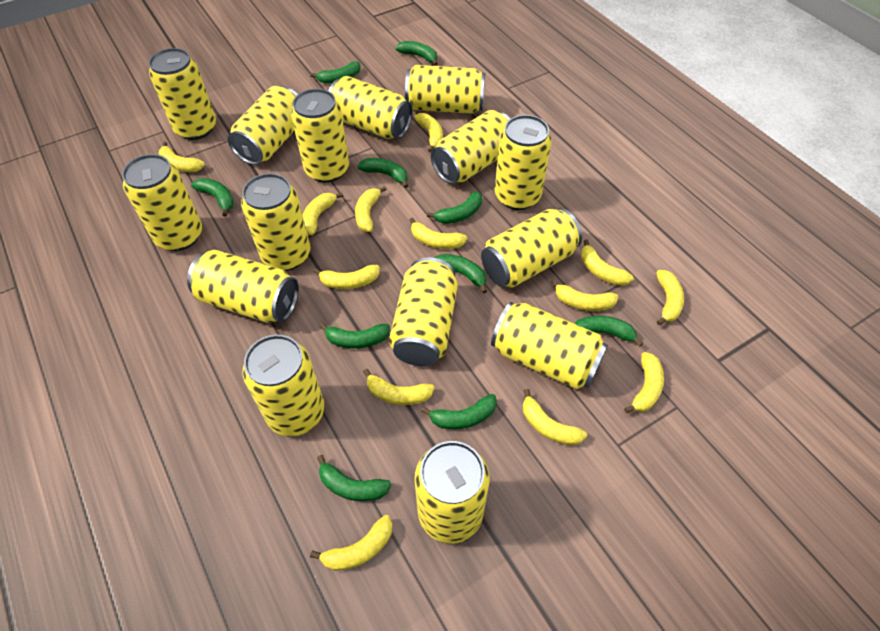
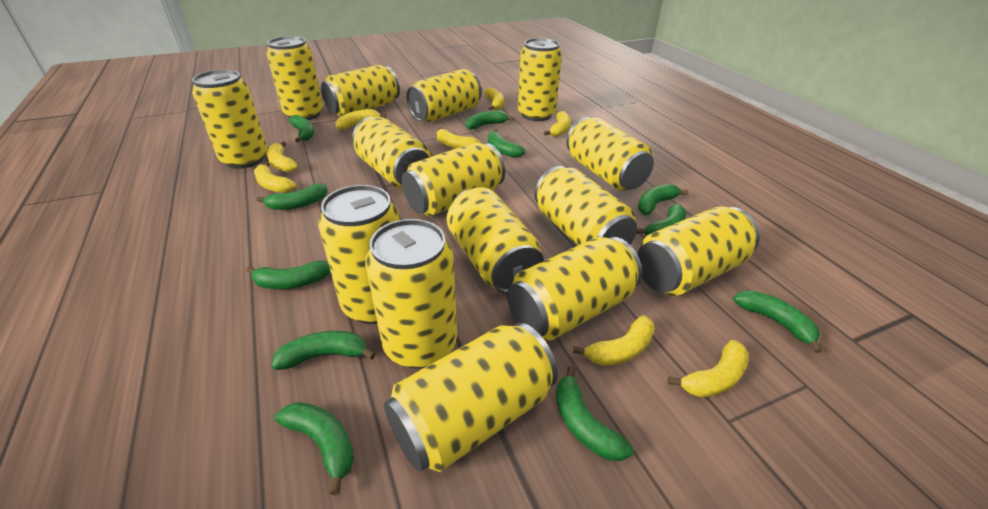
green banana: 10 -> 11
yellow banana: 13 -> 8

